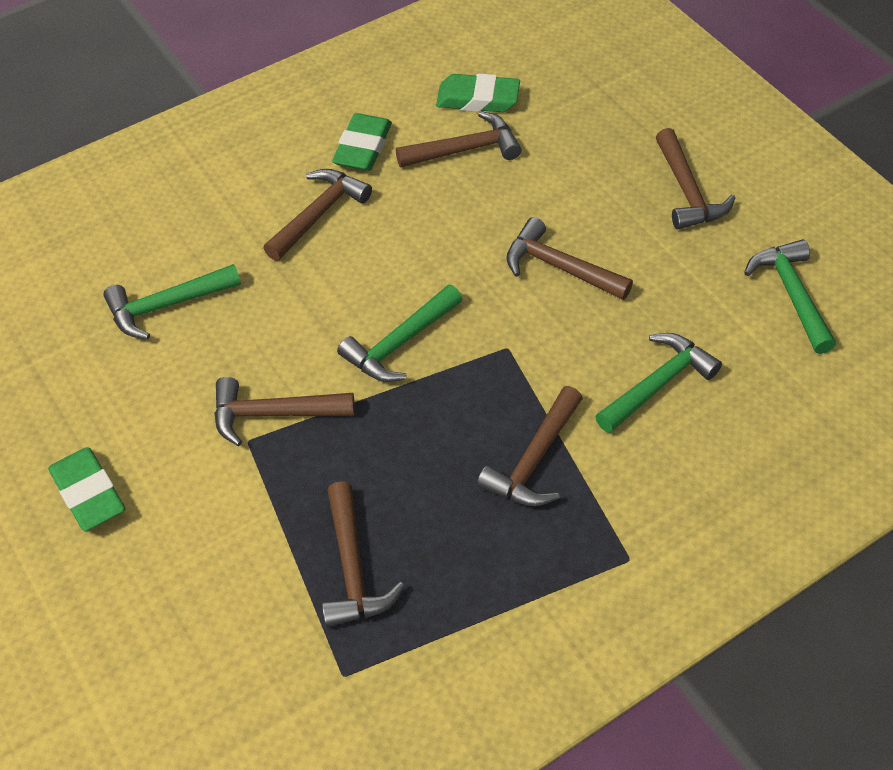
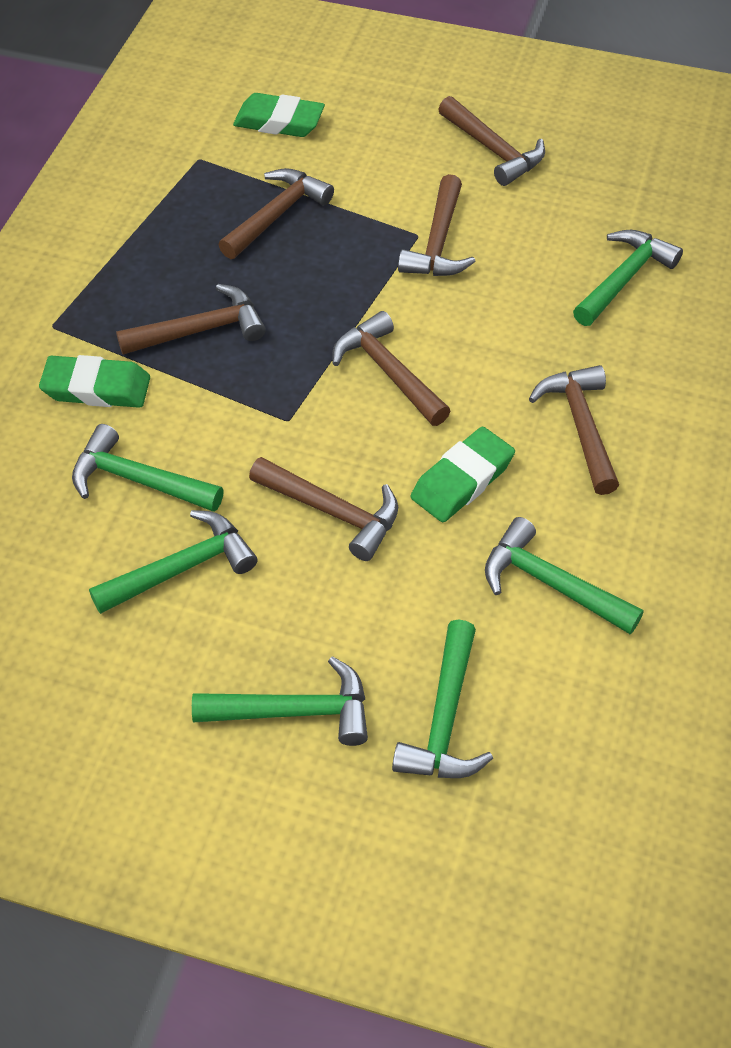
green hammer: 4 -> 6

